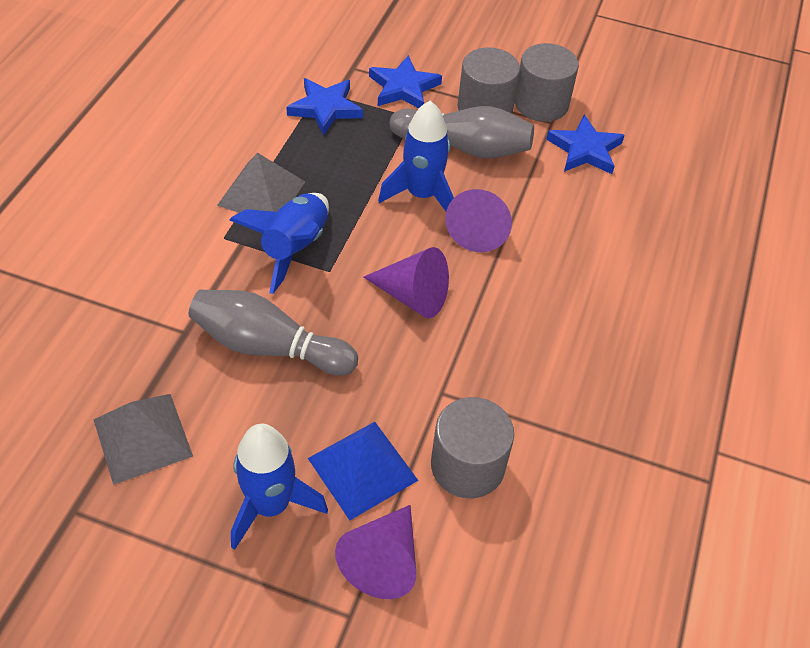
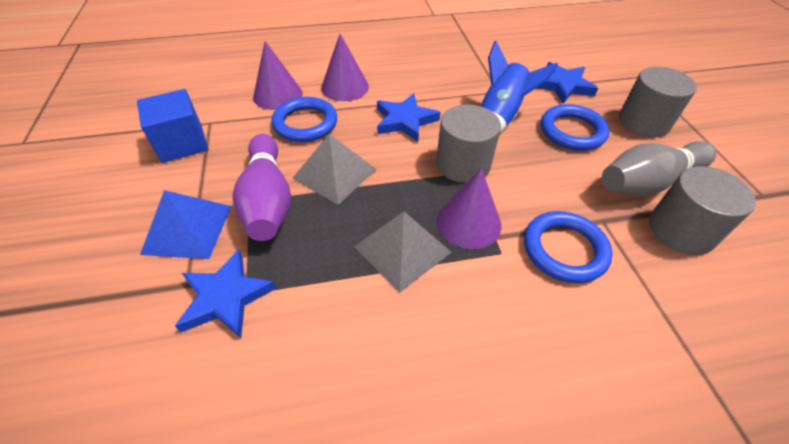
blue cube: 0 -> 1
blue ring: 0 -> 3
blue rocket: 3 -> 1
grey bowling pin: 2 -> 1
purple bowling pin: 0 -> 1

